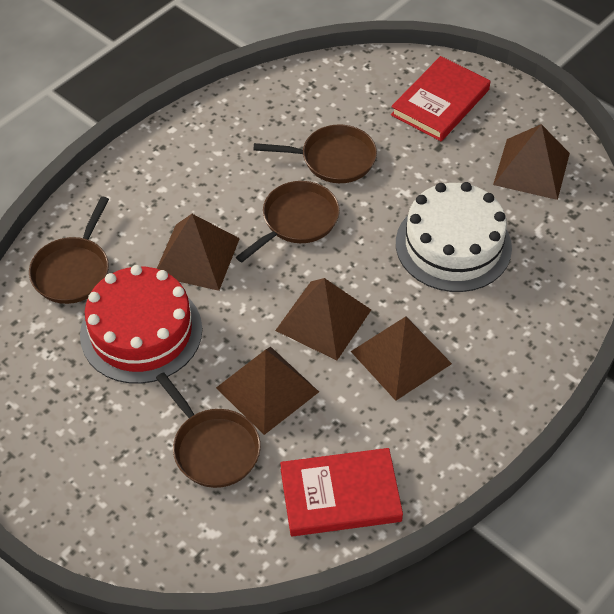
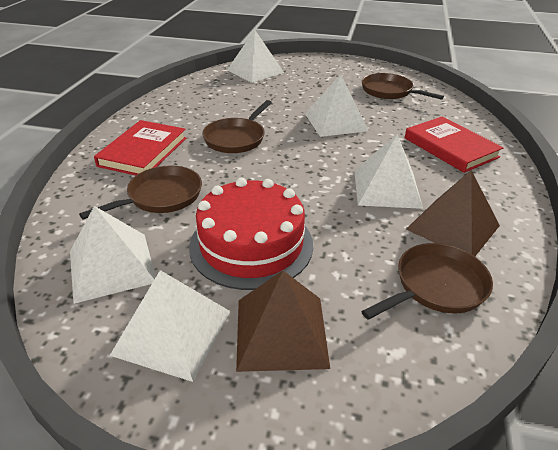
brown pyramid: 5 -> 2
white cake: 1 -> 0
white pyramid: 0 -> 5

